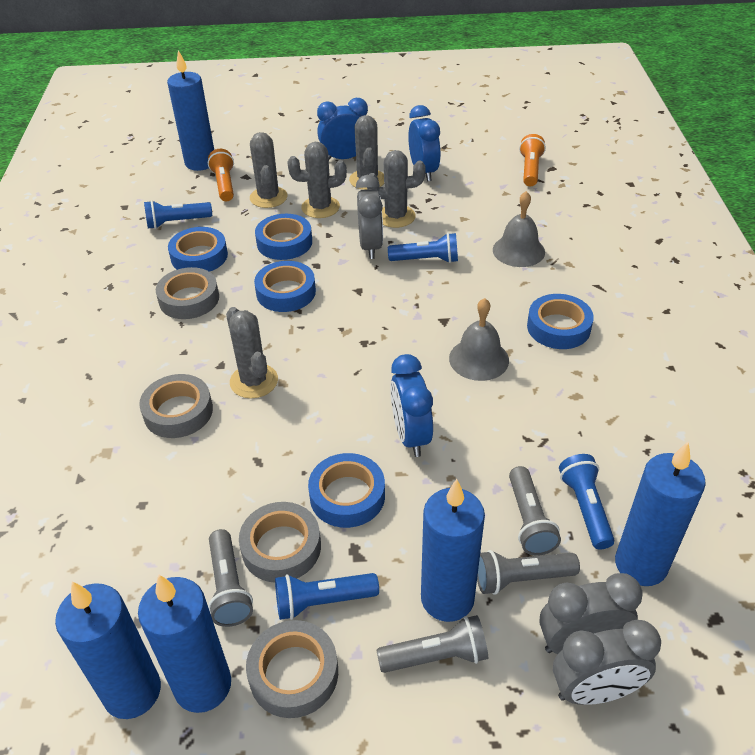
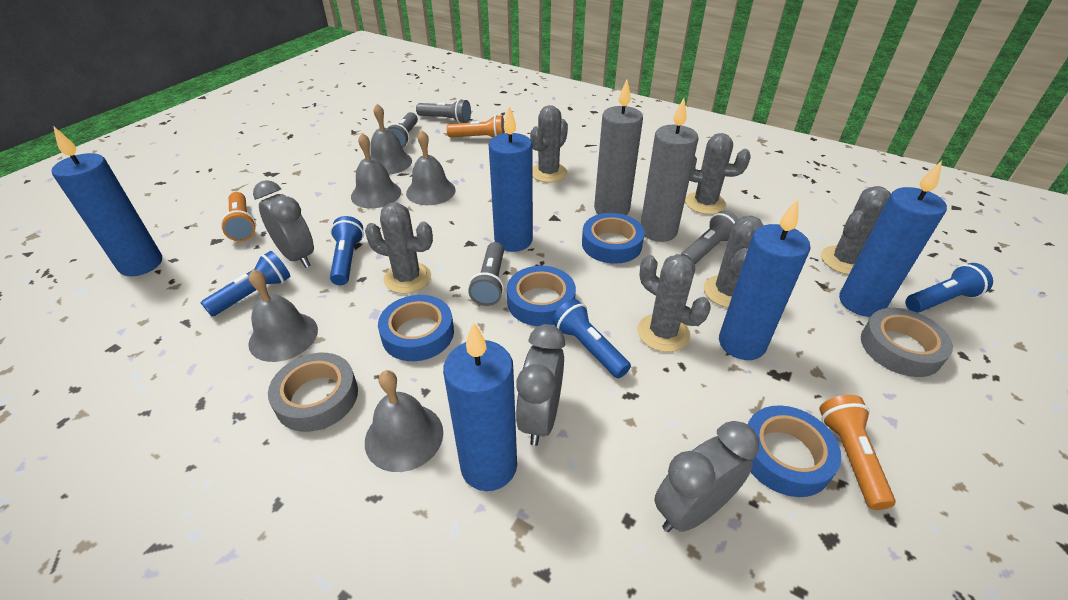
blue clock: 3 -> 0
blue tape: 5 -> 4
grey bell: 2 -> 5
grey cactus: 5 -> 6
grey candle: 0 -> 2
grey tape: 4 -> 2
orange flashlight: 2 -> 3

